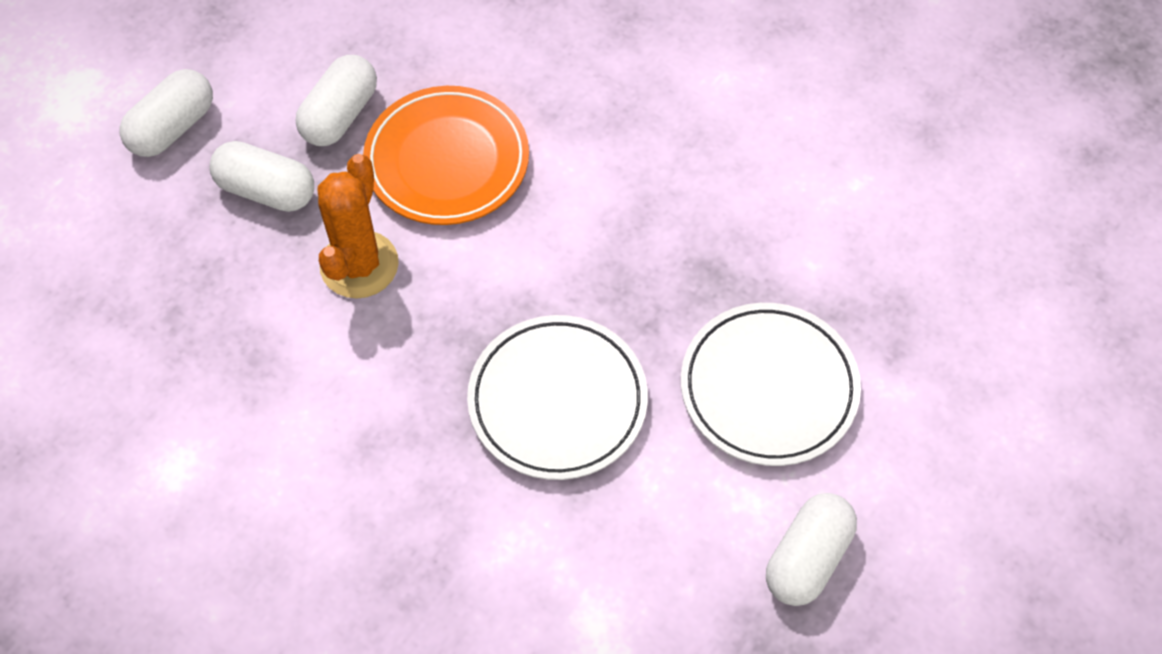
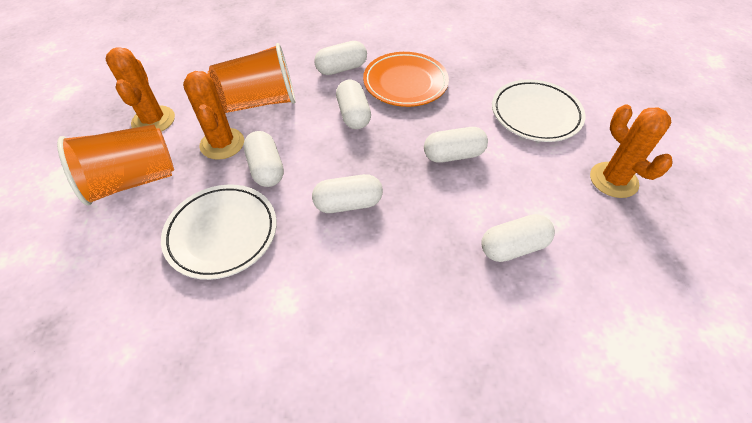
orange cactus: 1 -> 3
orange cup: 0 -> 2
white capsule: 4 -> 6

